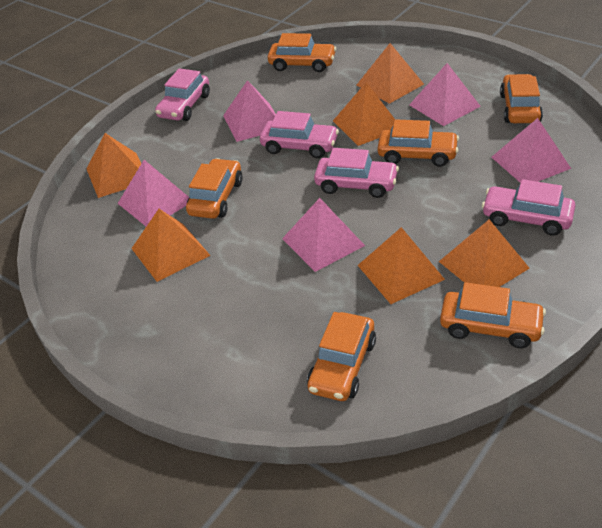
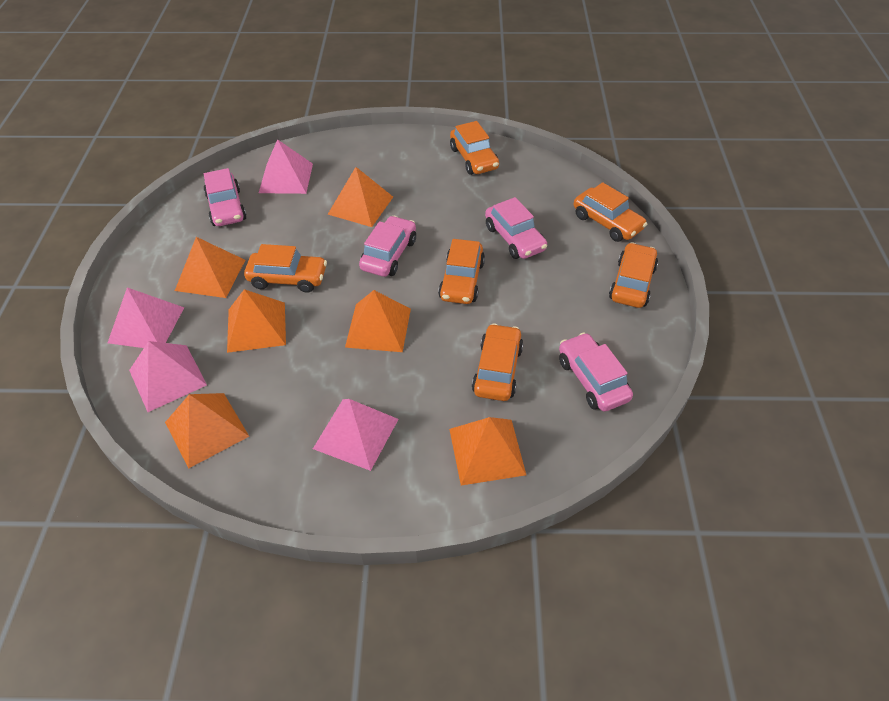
pink pyramid: 5 -> 4

